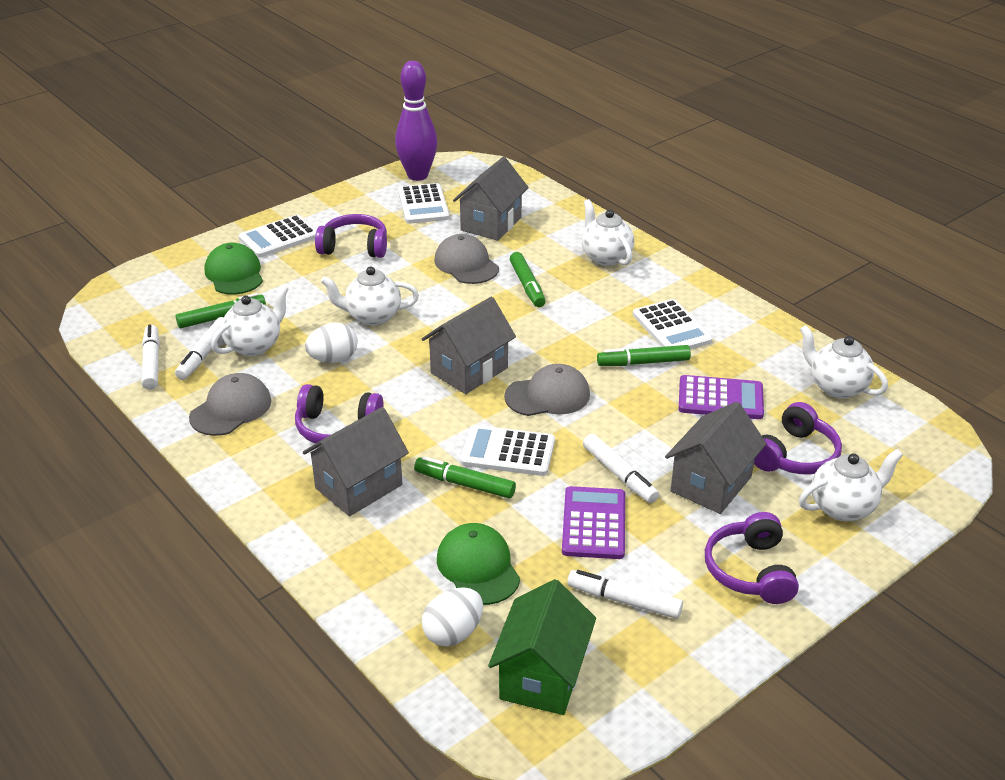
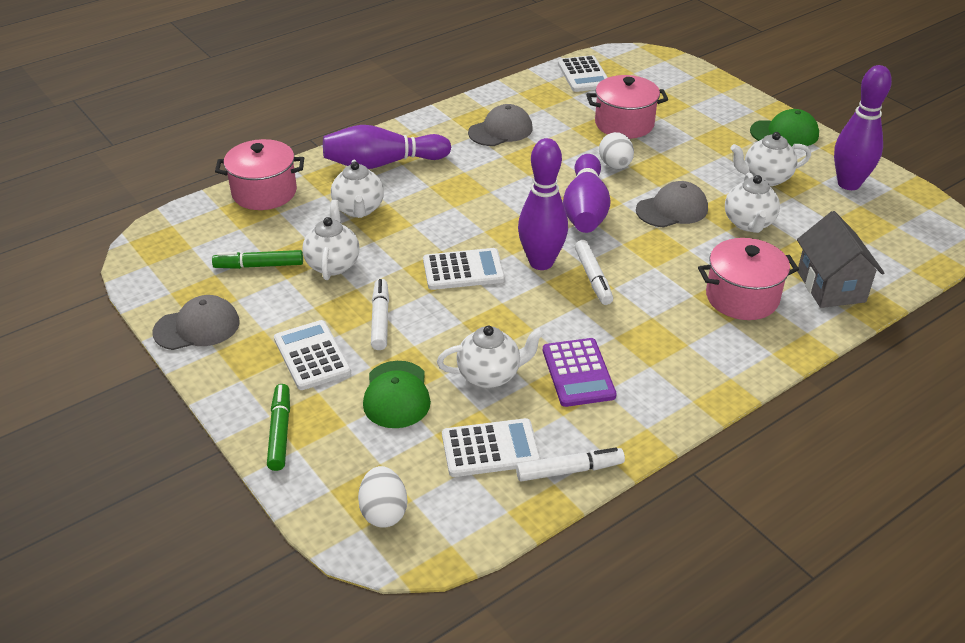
green house: 1 -> 0
green marker: 4 -> 2
grey house: 4 -> 1
pink pot: 0 -> 3
purple bowling pin: 1 -> 4
purple calculator: 2 -> 1
purple headphones: 4 -> 0
white marker: 4 -> 3

